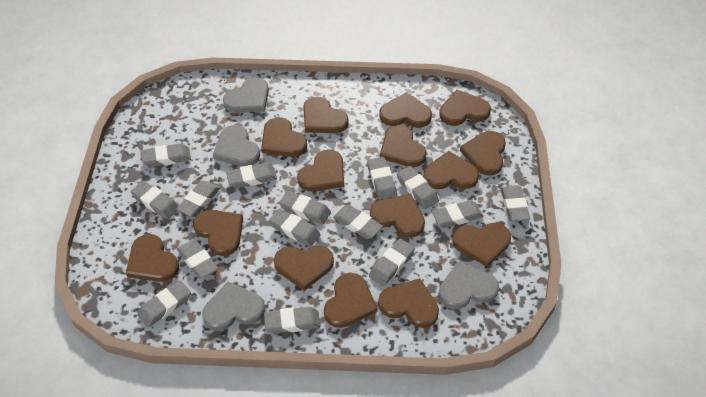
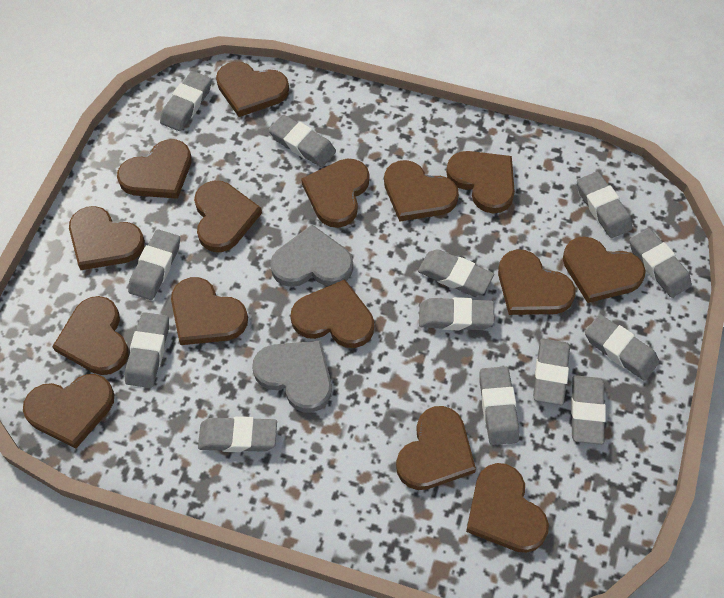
grey eraser: 15 -> 13
grey heart: 4 -> 2

